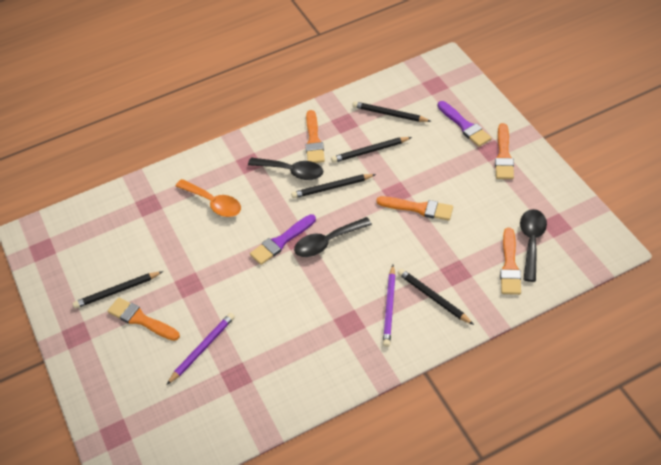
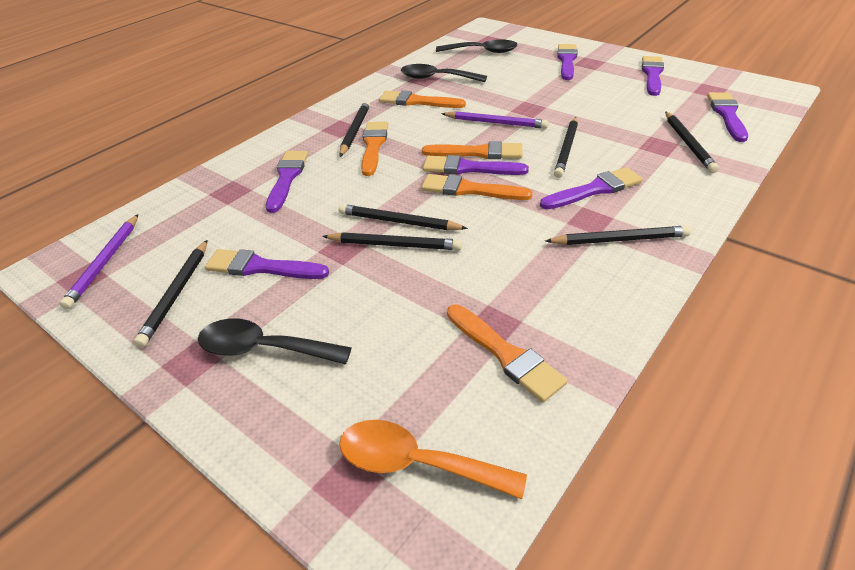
black pencil: 5 -> 7
purple brush: 2 -> 7

